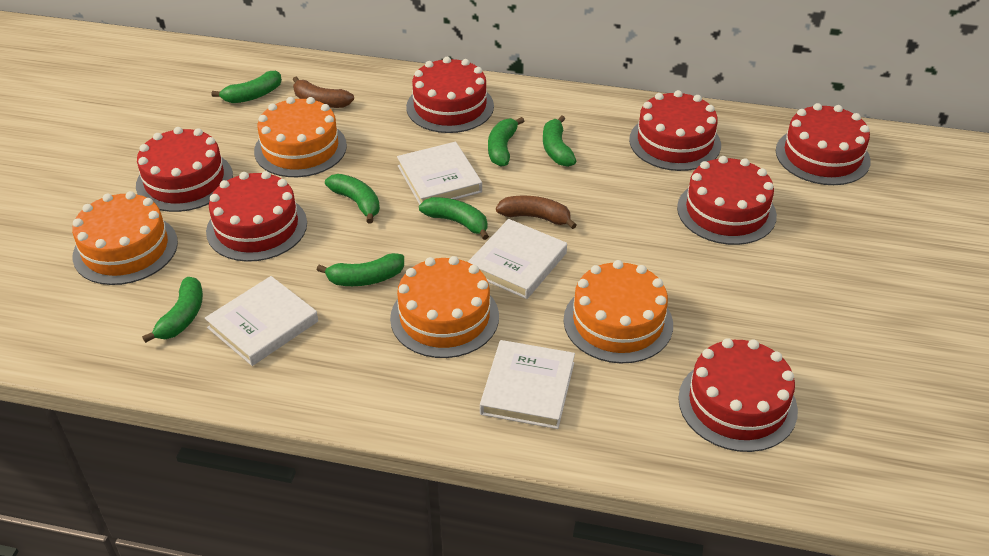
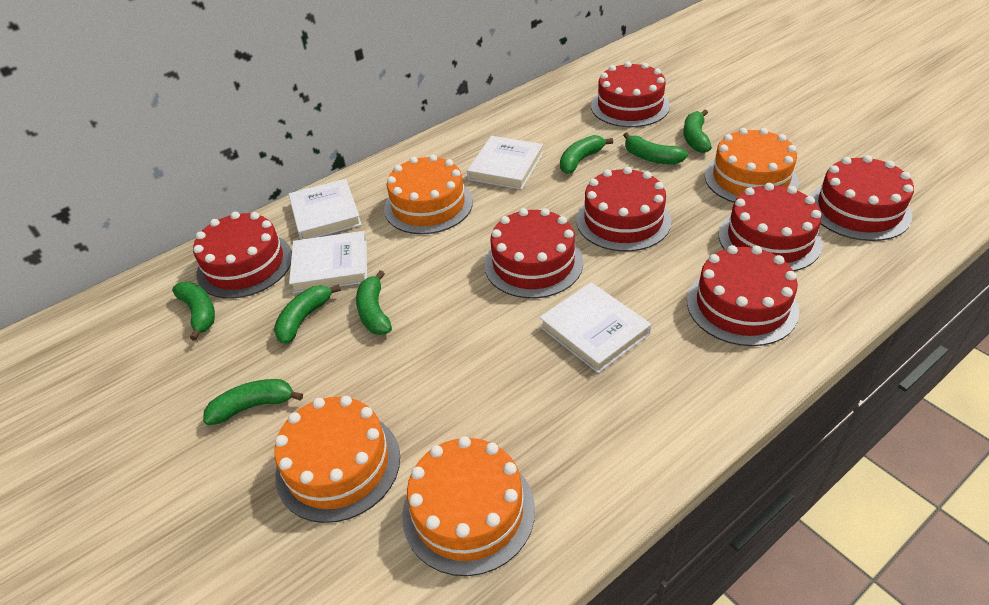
brown banana: 2 -> 0

